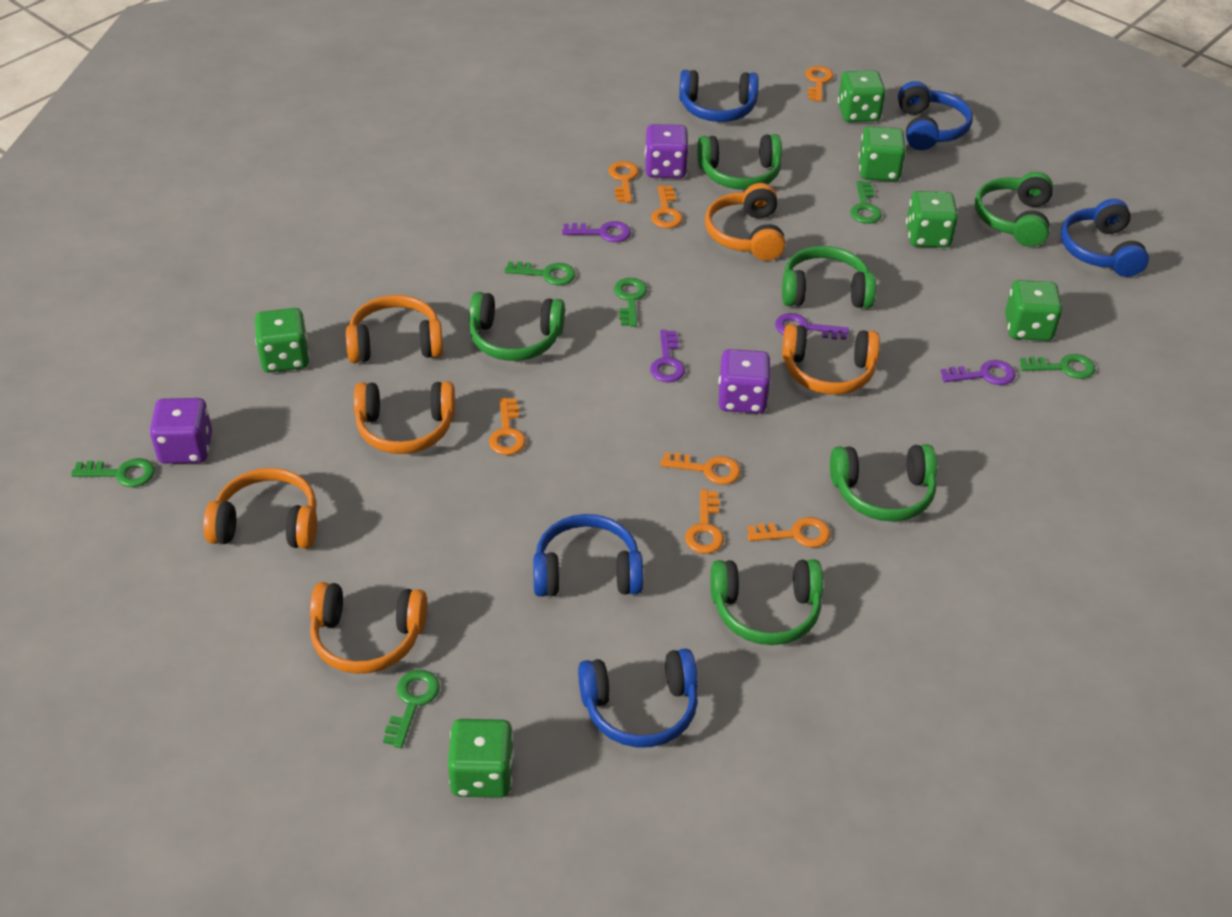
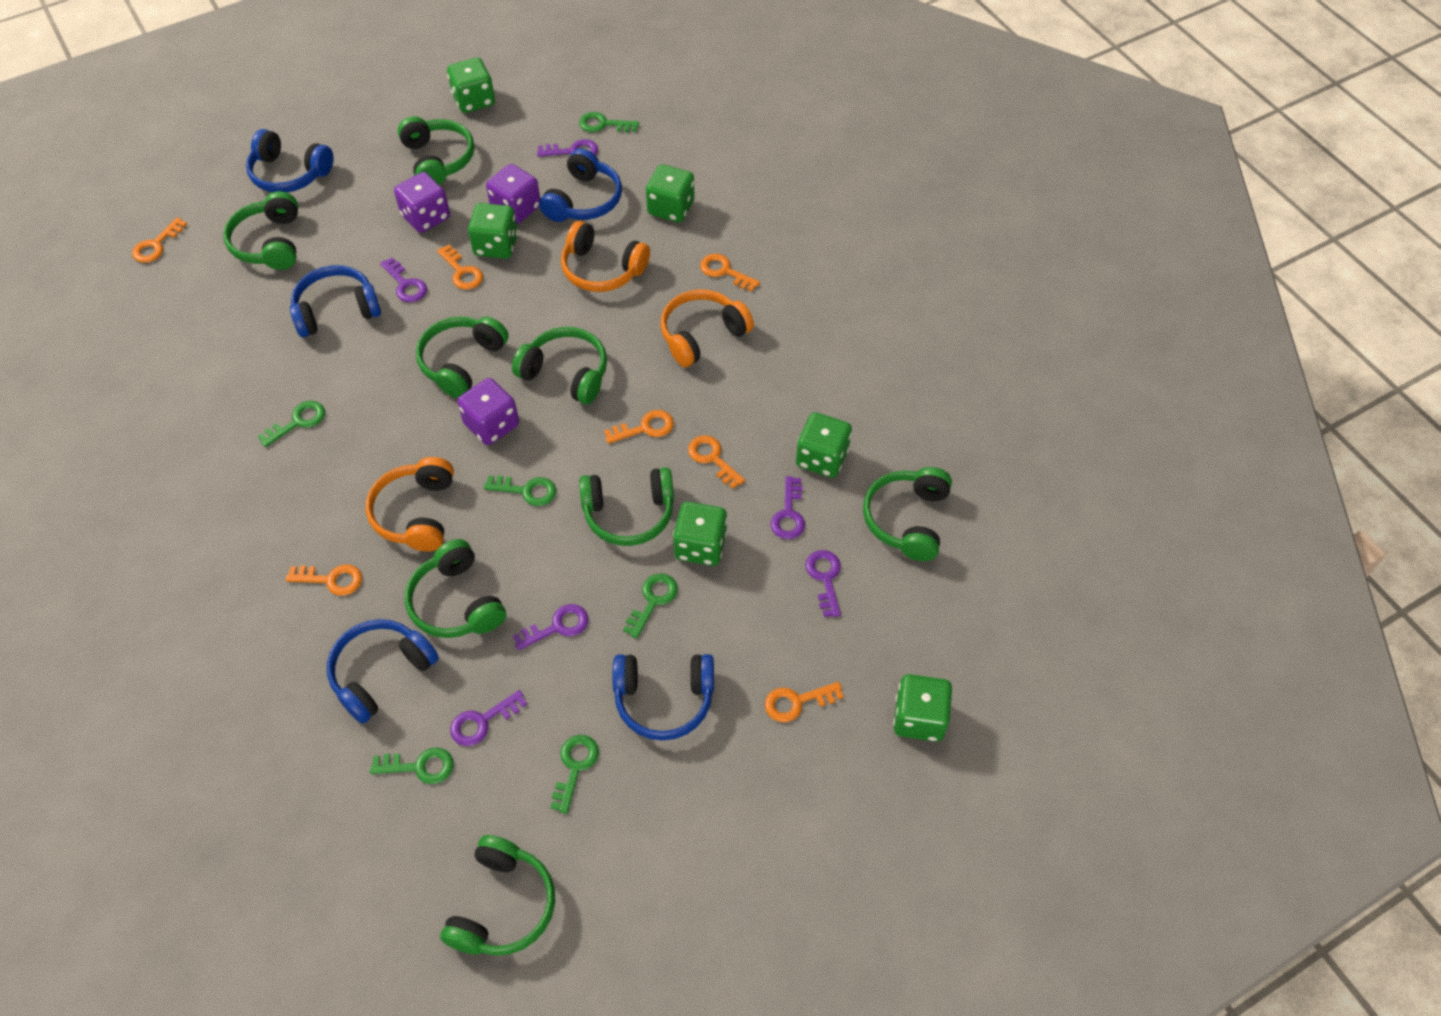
green headphones: 6 -> 8
orange headphones: 6 -> 3
purple key: 4 -> 6

